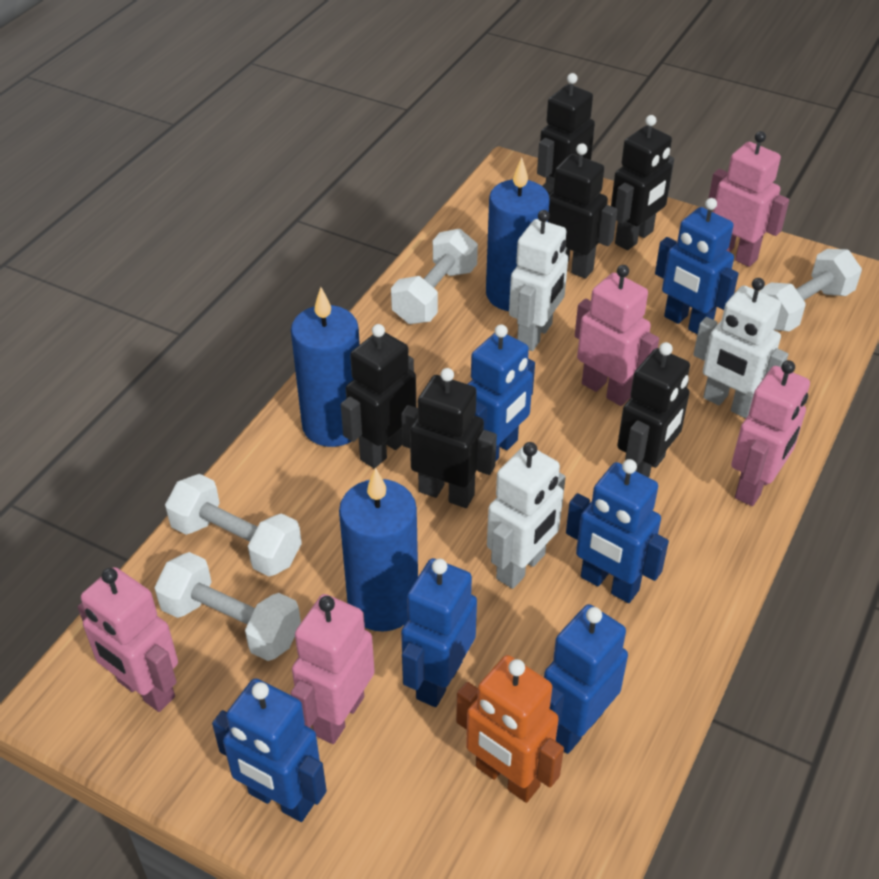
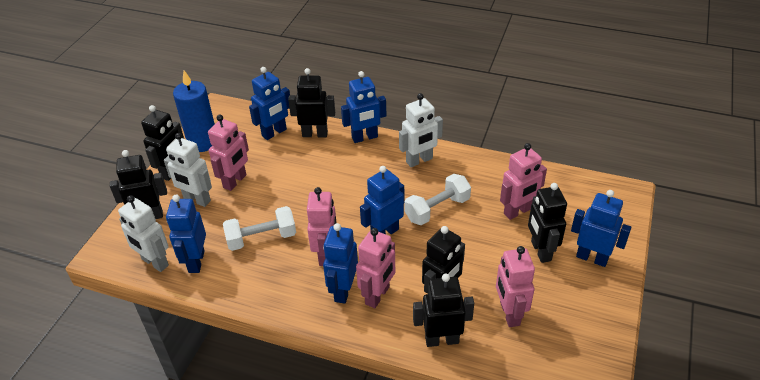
blue candle: 3 -> 1
orange robot: 1 -> 0
white dumbbell: 4 -> 2

